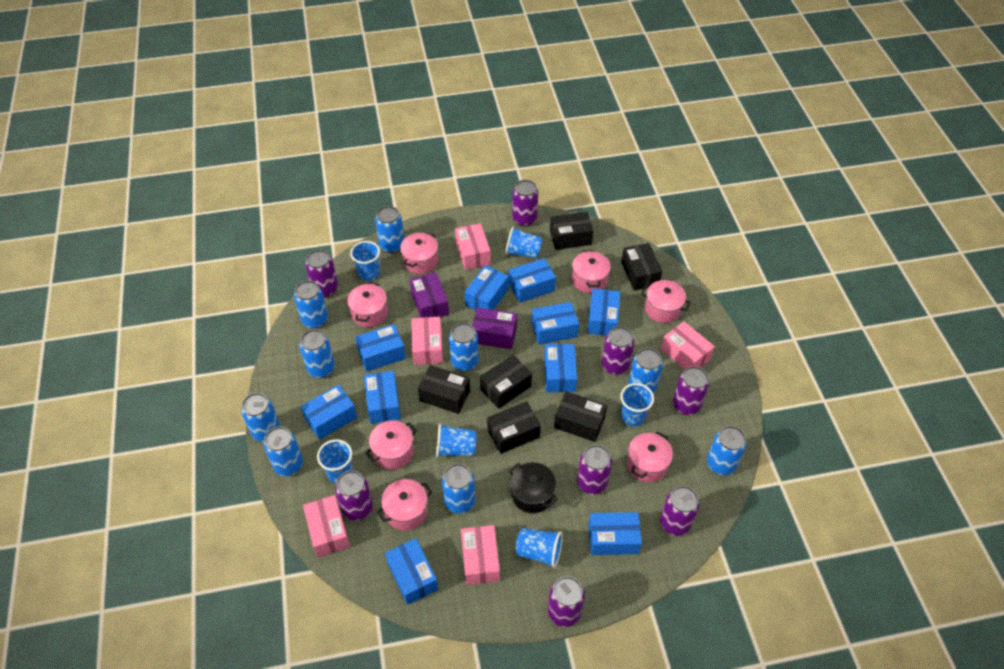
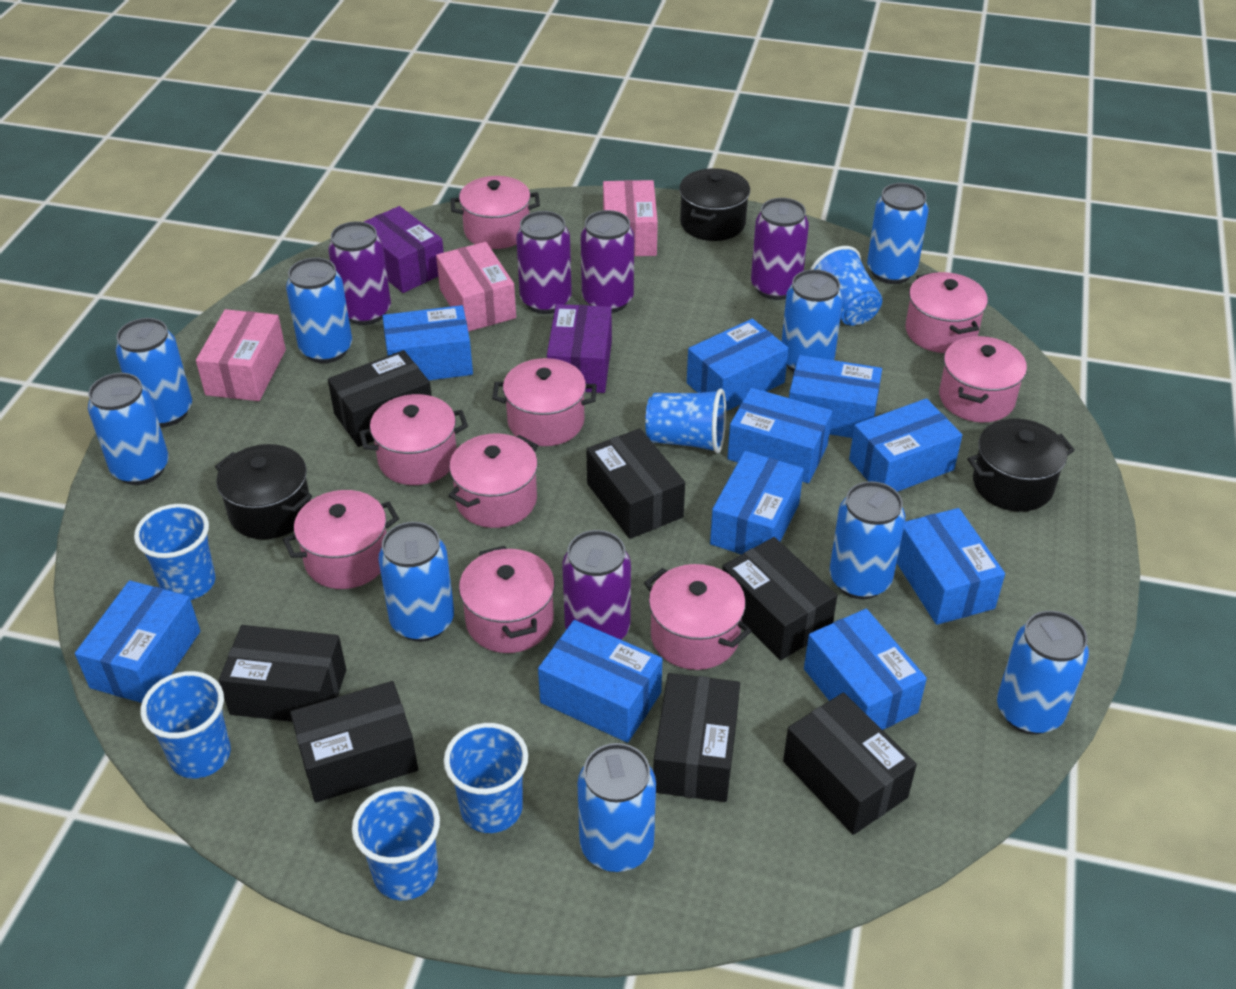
black box: 6 -> 7
black pot: 1 -> 3
pink box: 5 -> 3
pink pot: 7 -> 9
purple can: 8 -> 5

